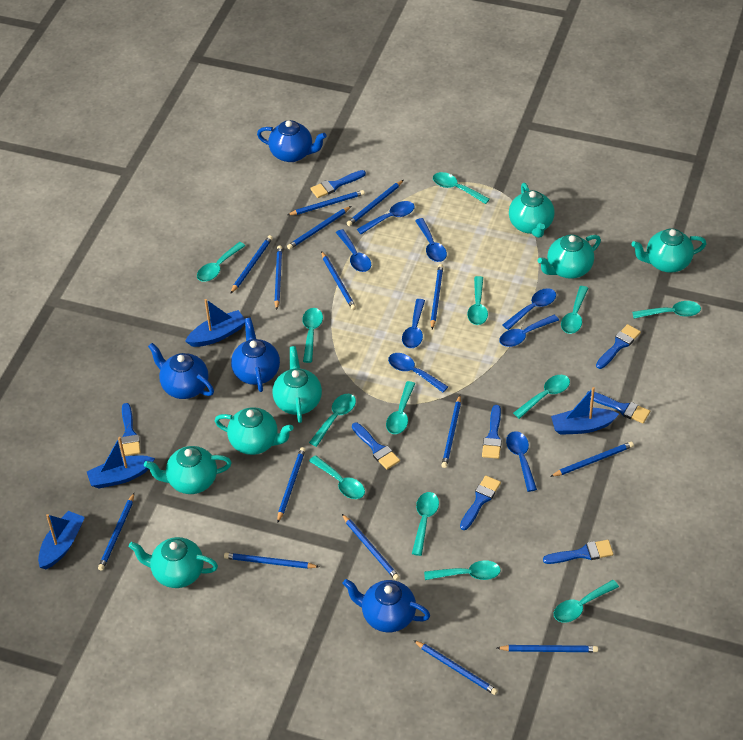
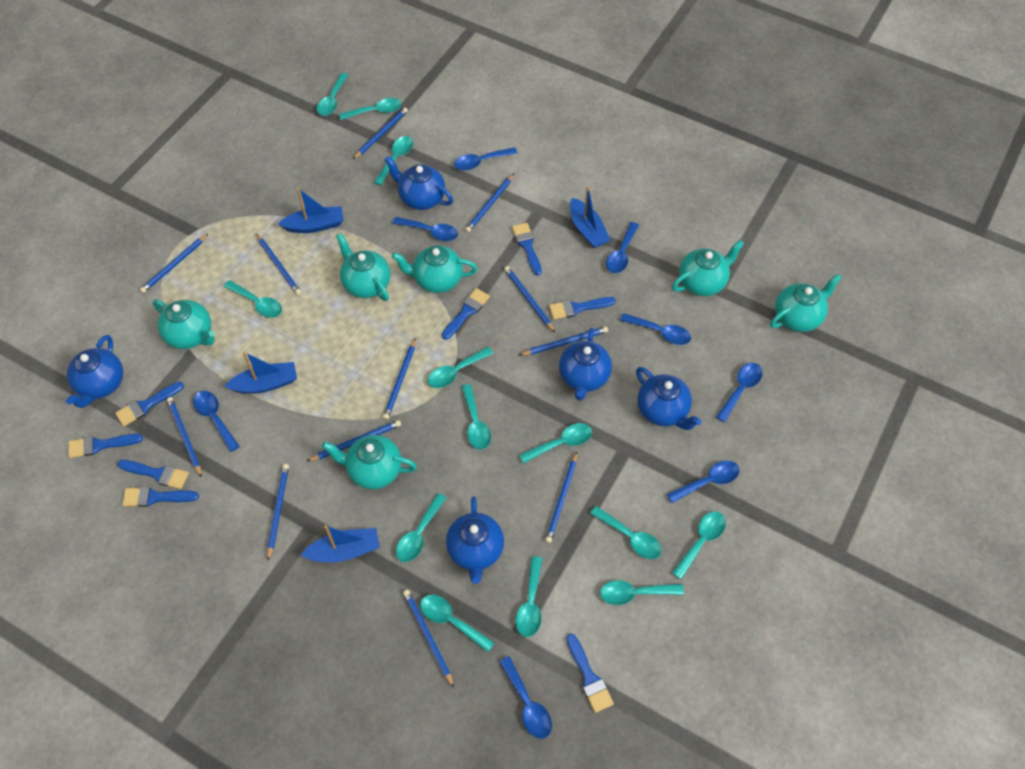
blue pencil: 15 -> 12
blue teapot: 4 -> 5
turquoise teapot: 7 -> 6

